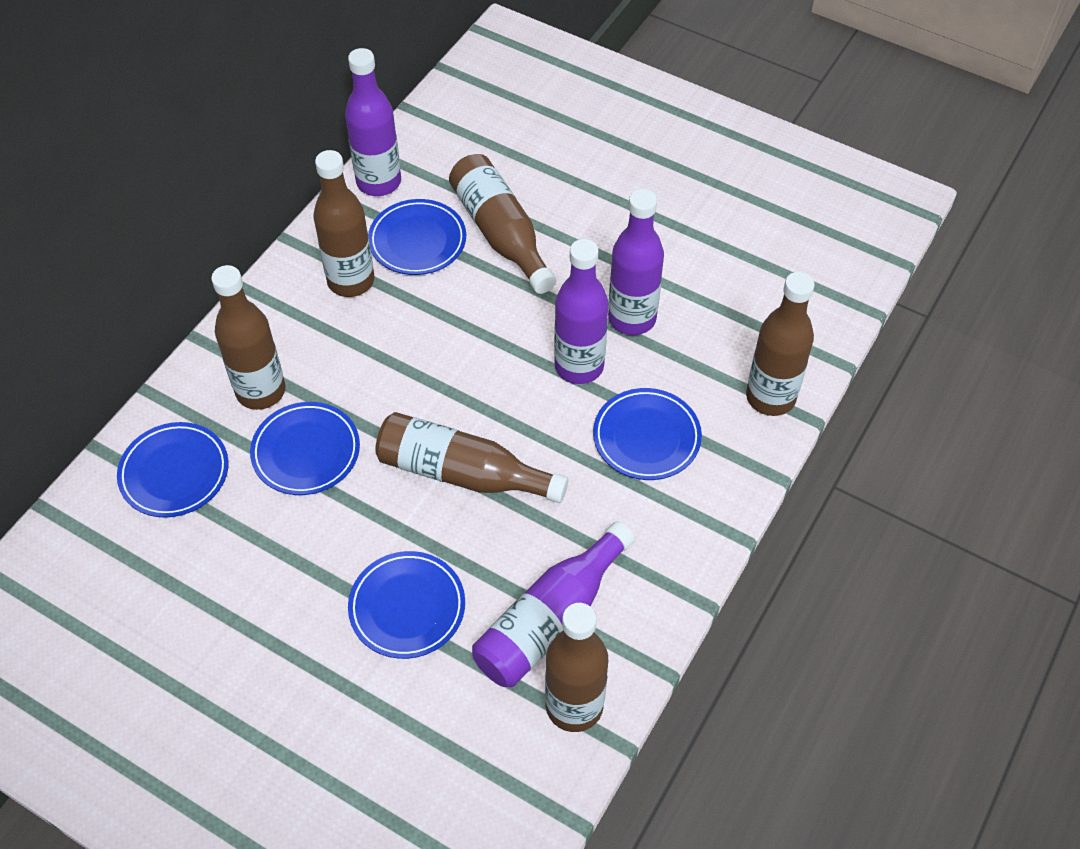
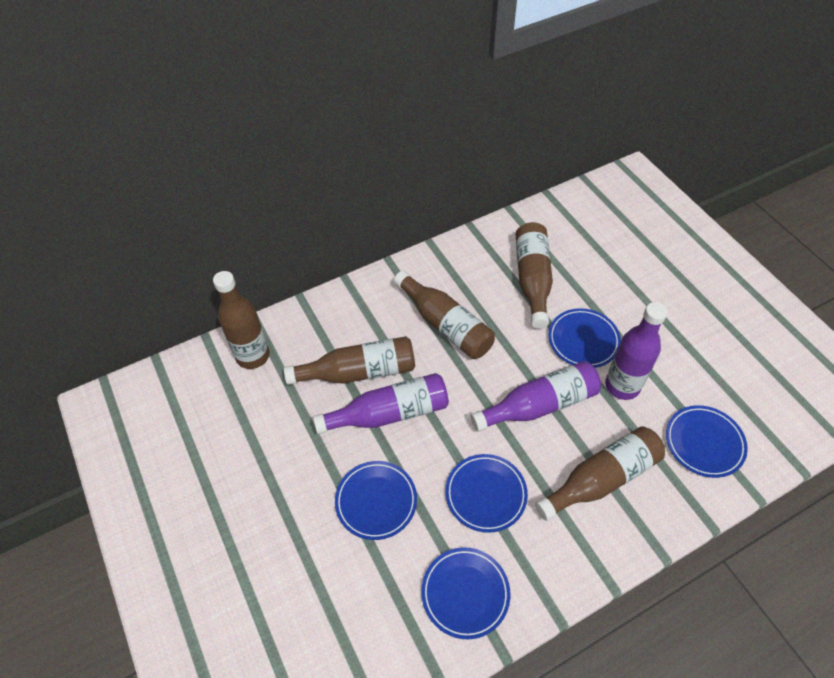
brown bottle: 6 -> 5
purple bottle: 4 -> 3

